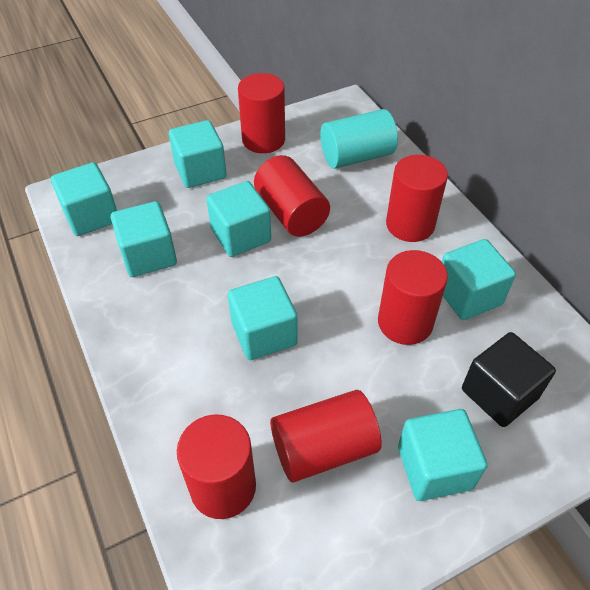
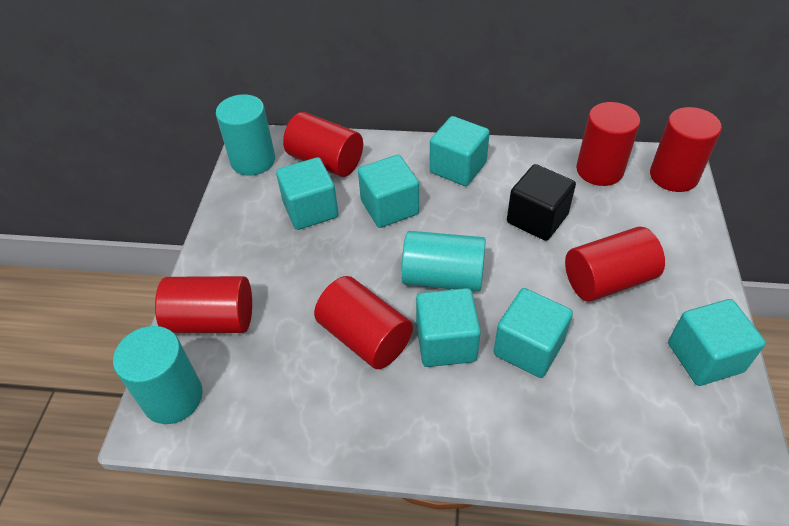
turquoise cube: 7 -> 6
turquoise cylinder: 1 -> 3

